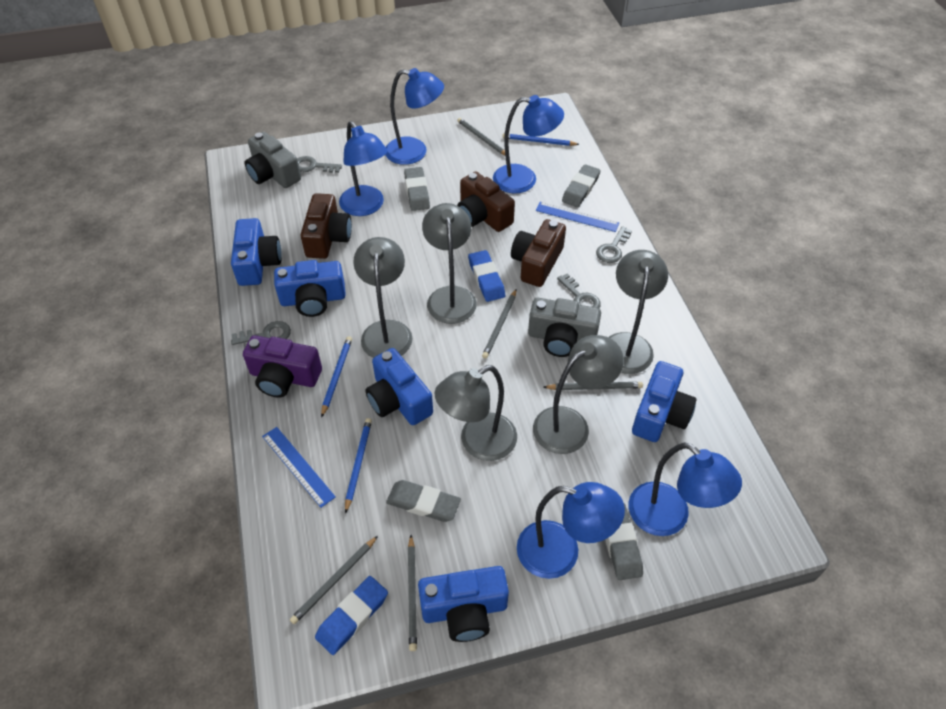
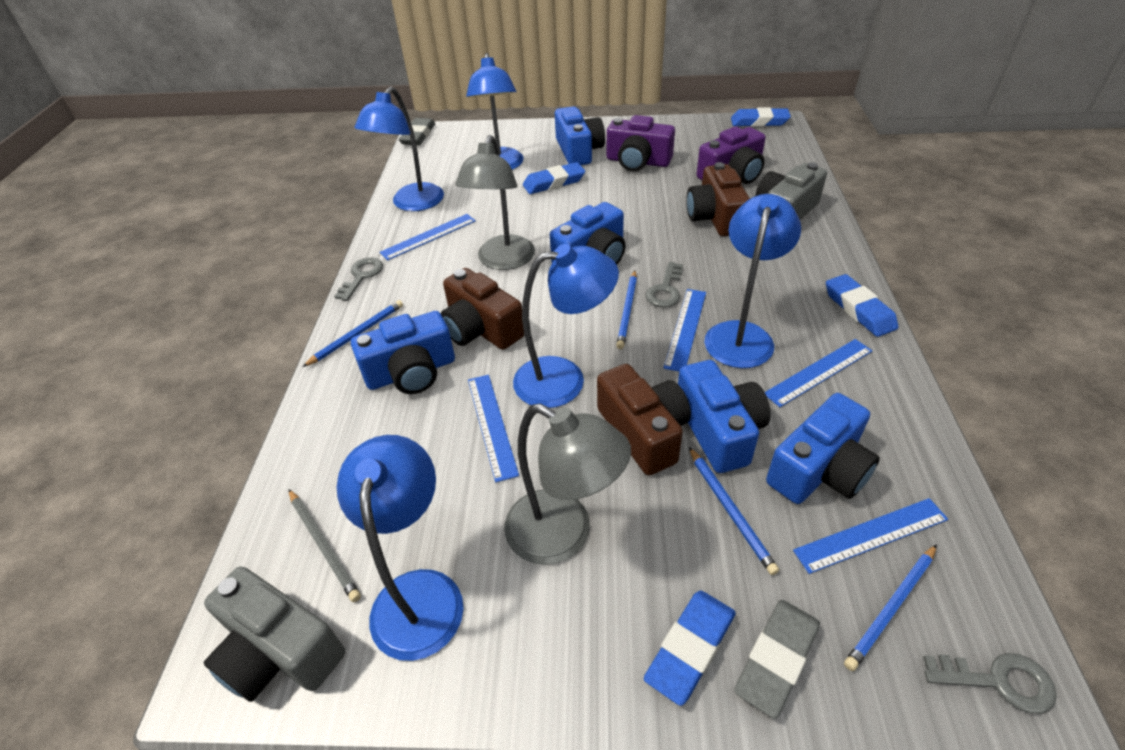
blue eraser: 2 -> 4
blue pencil: 3 -> 4
blue ruler: 2 -> 5
grey eraser: 4 -> 2
grey key: 4 -> 3
grey lamp: 5 -> 2
grey pencil: 5 -> 1
purple camera: 1 -> 2

